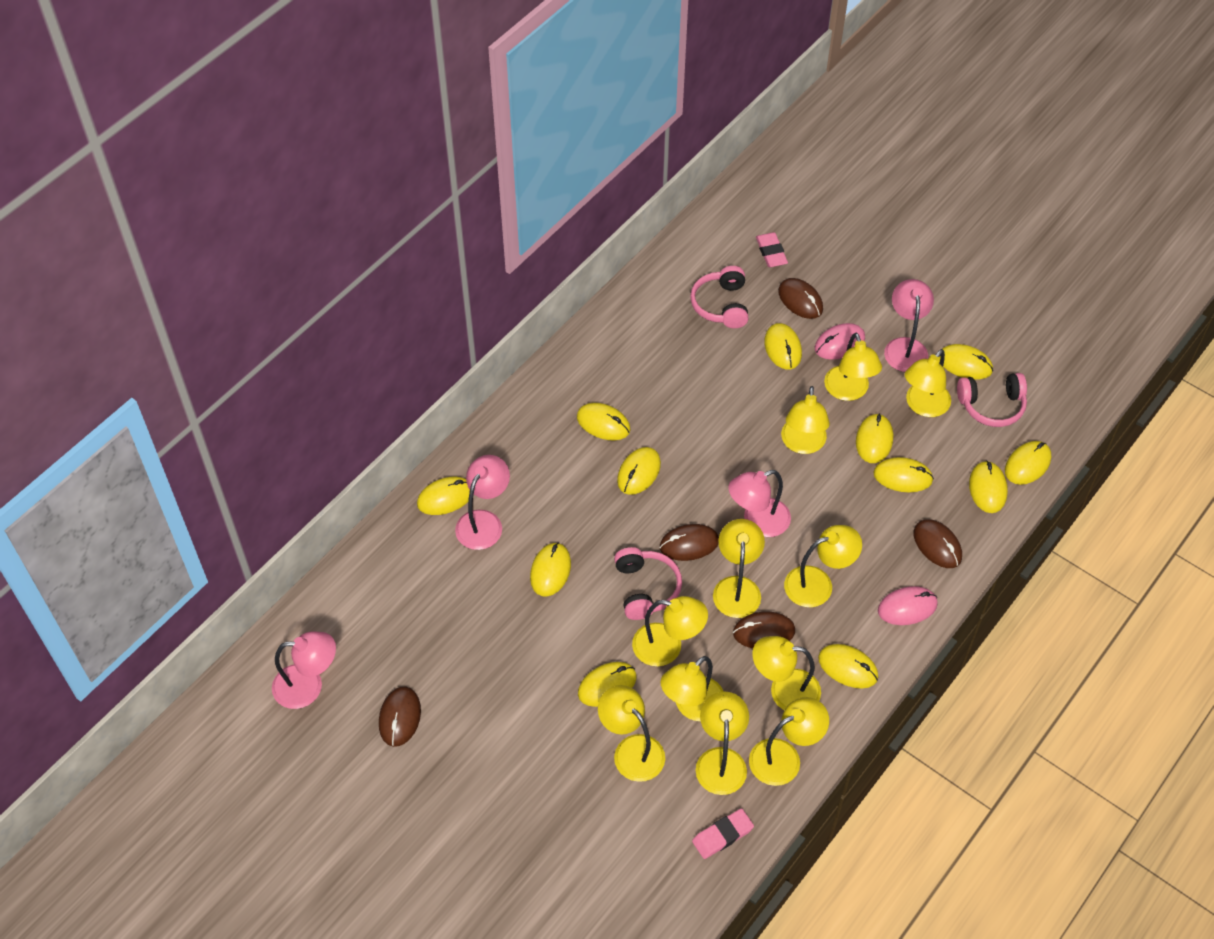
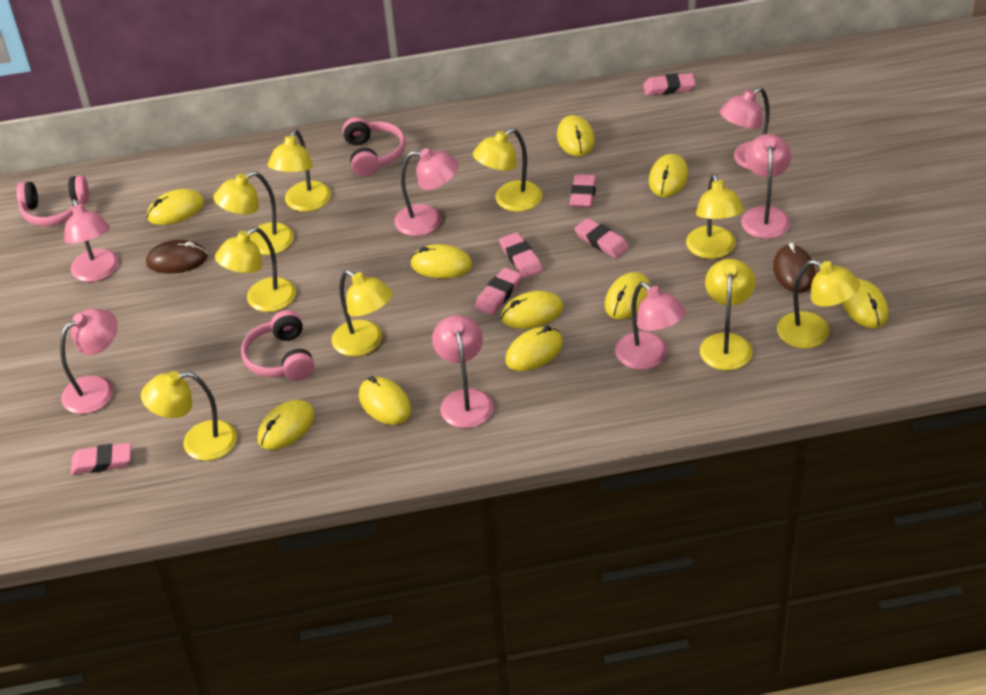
brown mouse: 5 -> 2
pink eraser: 2 -> 6
pink lamp: 4 -> 7
pink mouse: 2 -> 0
yellow lamp: 11 -> 9
yellow mouse: 12 -> 10

